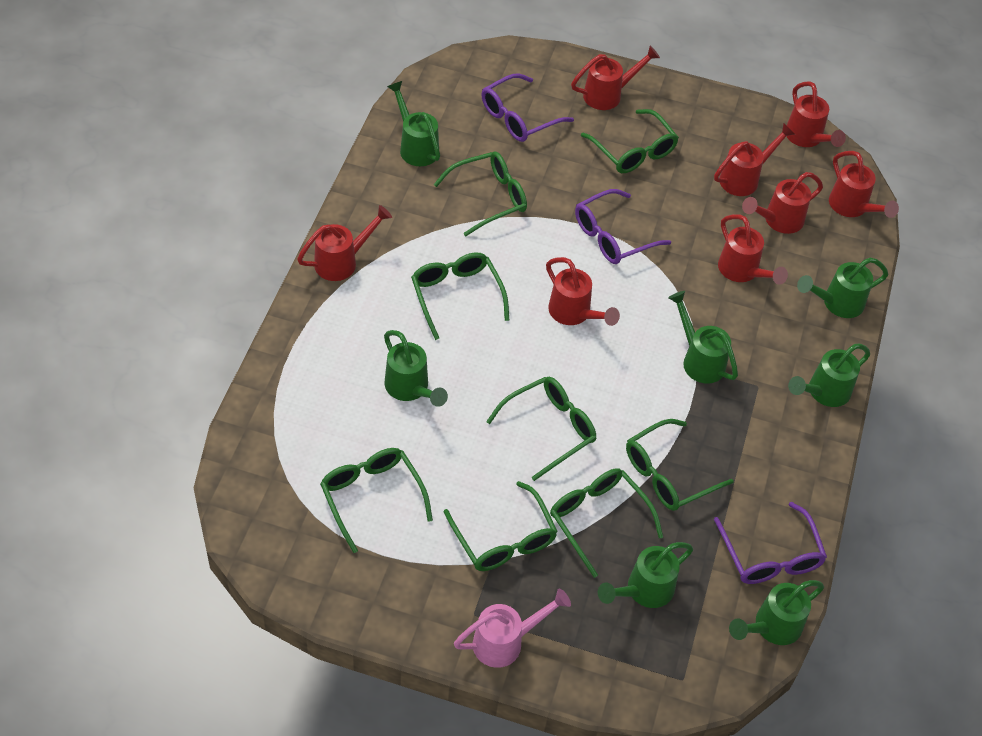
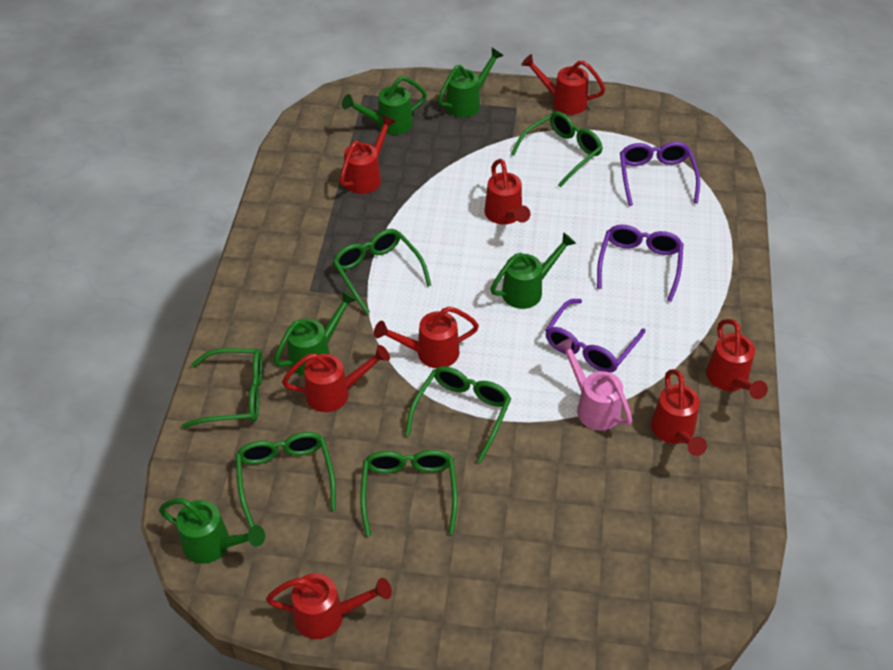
green glasses: 8 -> 6
green watering can: 7 -> 5

